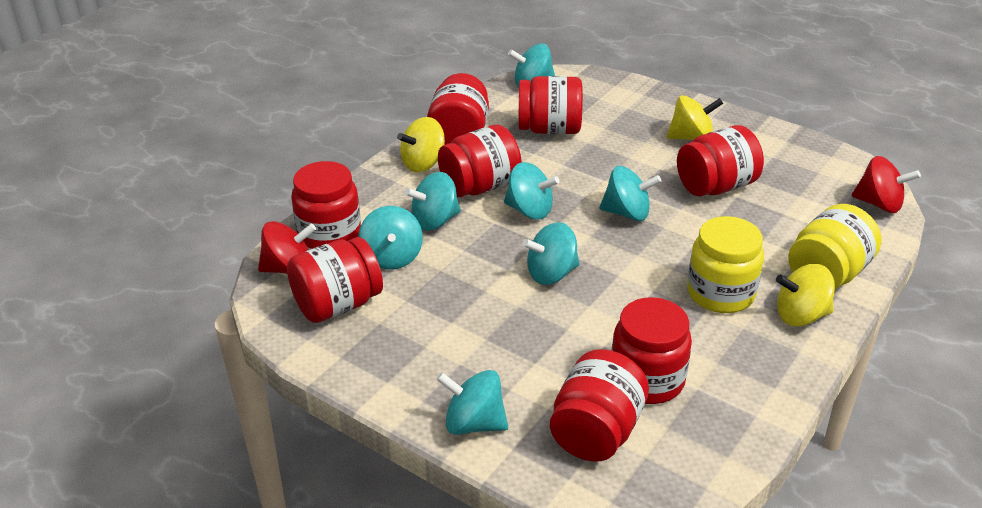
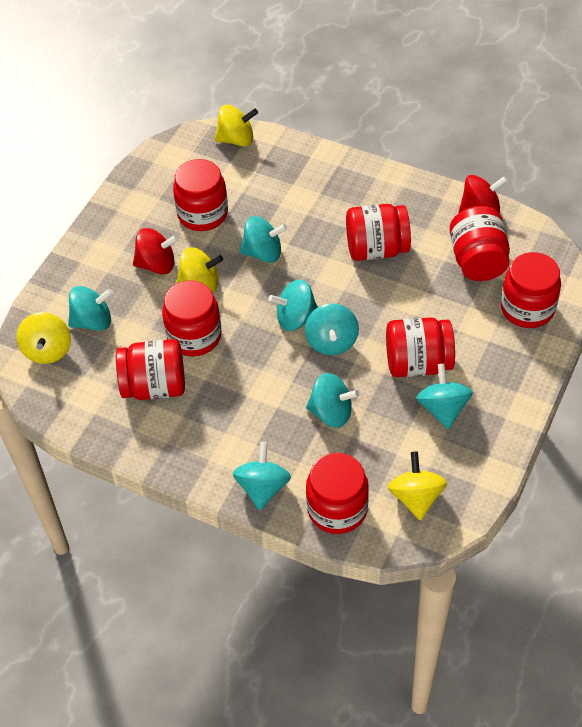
yellow jar: 2 -> 0
yellow spinning top: 3 -> 4

